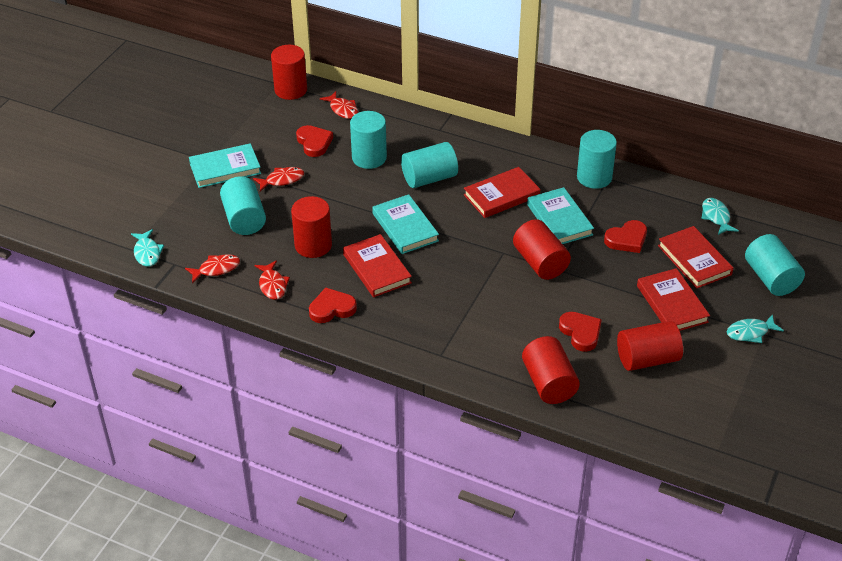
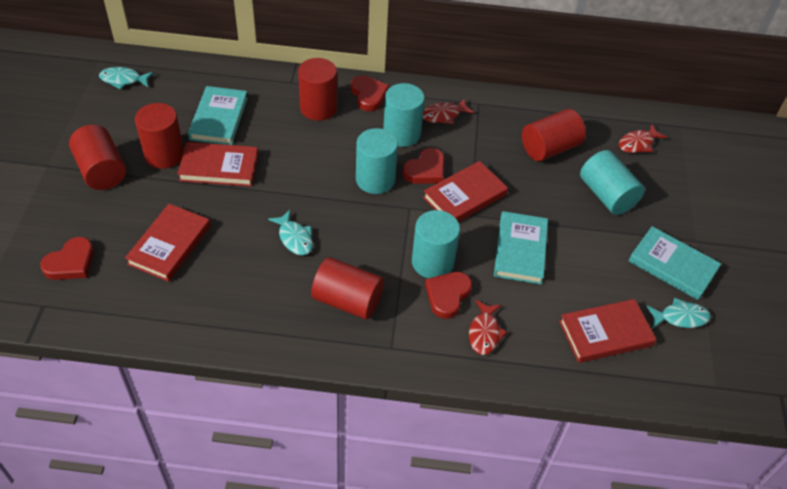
red fish: 4 -> 3
turquoise cylinder: 5 -> 4

